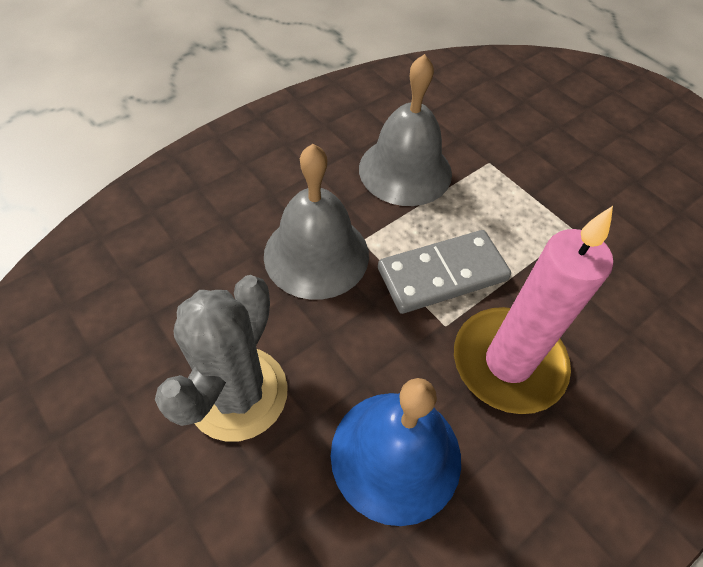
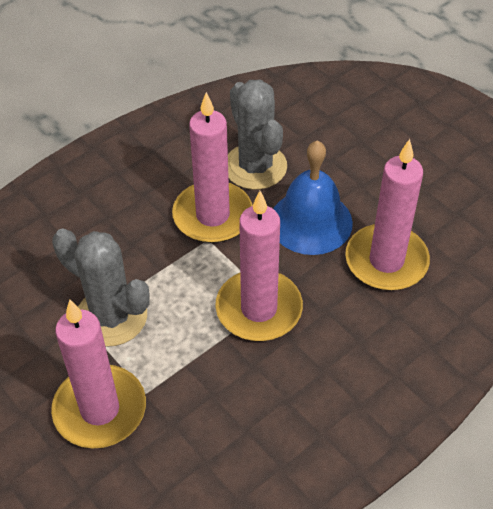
grey bell: 2 -> 0
grey cactus: 1 -> 2
grey domino: 1 -> 0
pink candle: 1 -> 4

